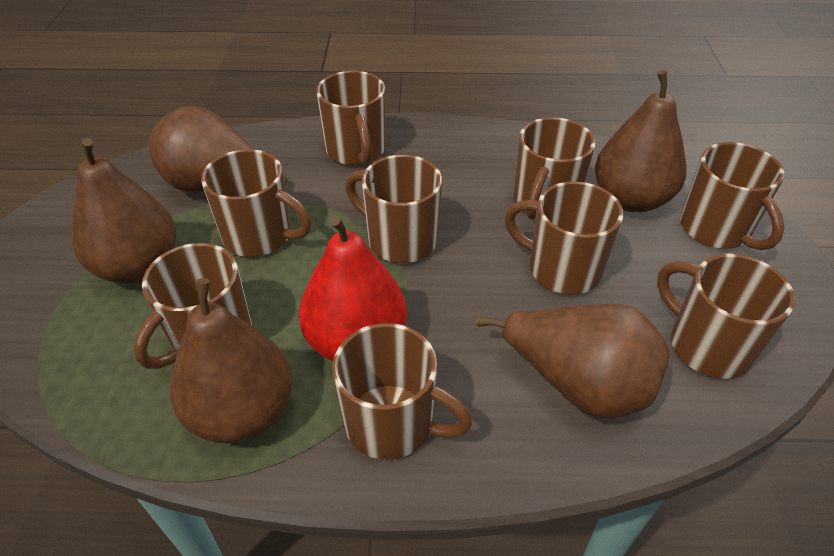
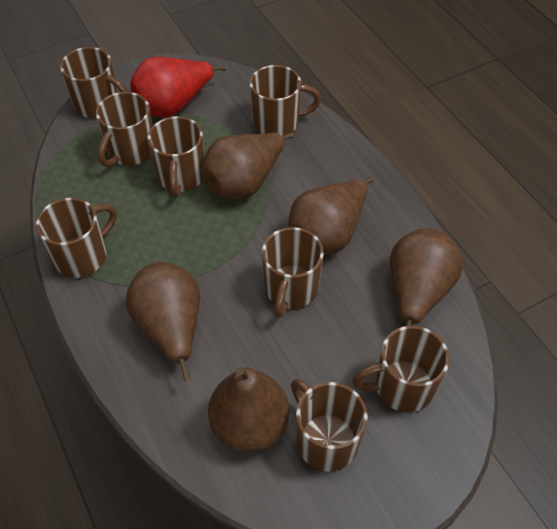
brown mug: 9 -> 8

